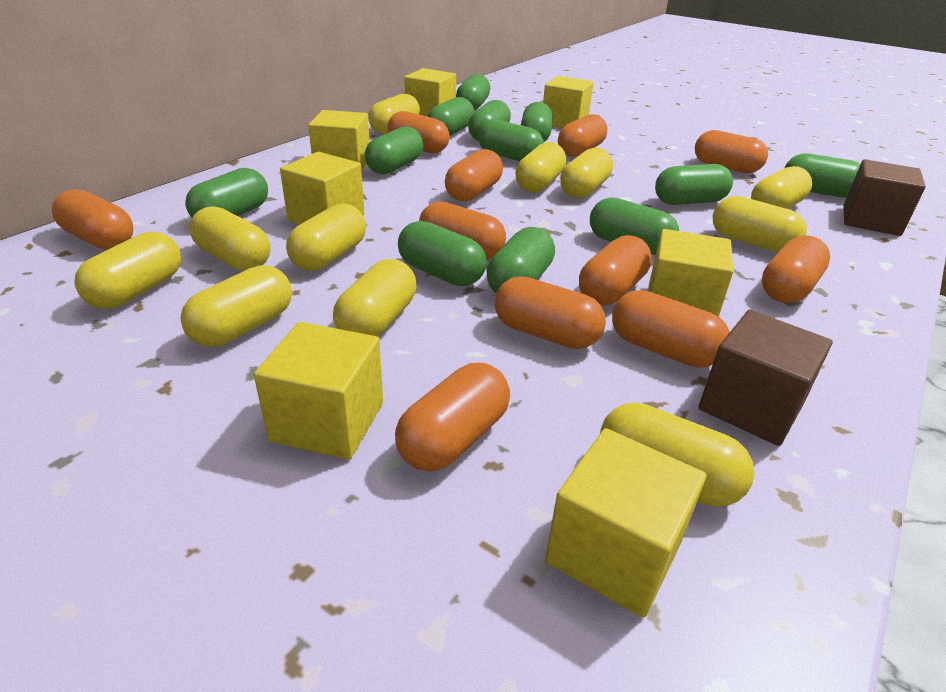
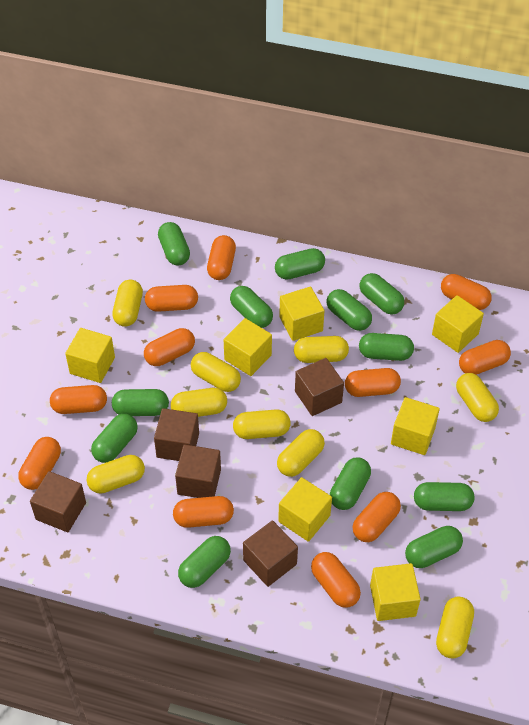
brown cube: 2 -> 5
yellow capsule: 11 -> 9

